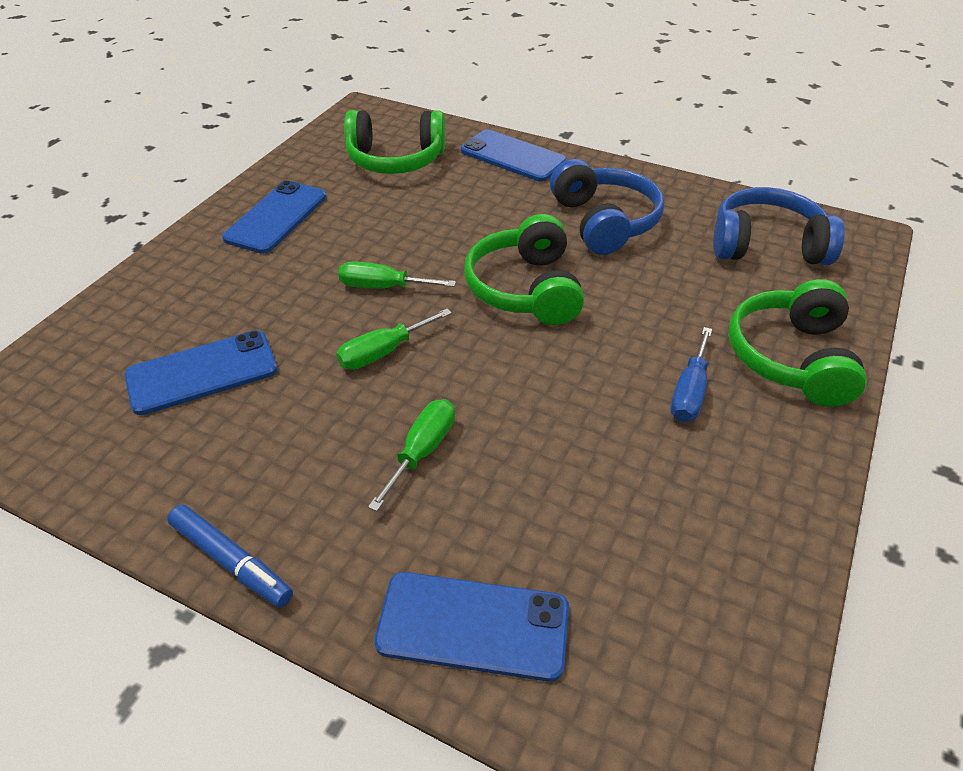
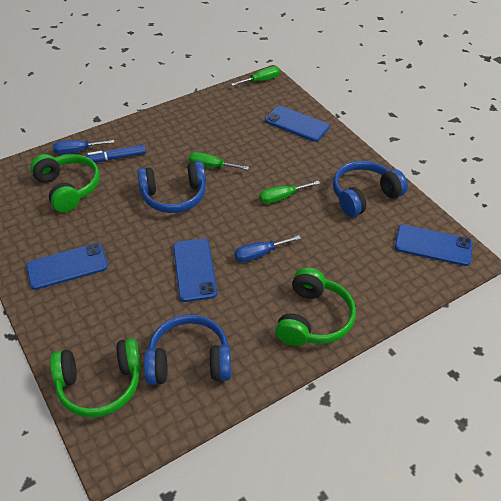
blue headphones: 2 -> 3
blue screwdriver: 1 -> 2

